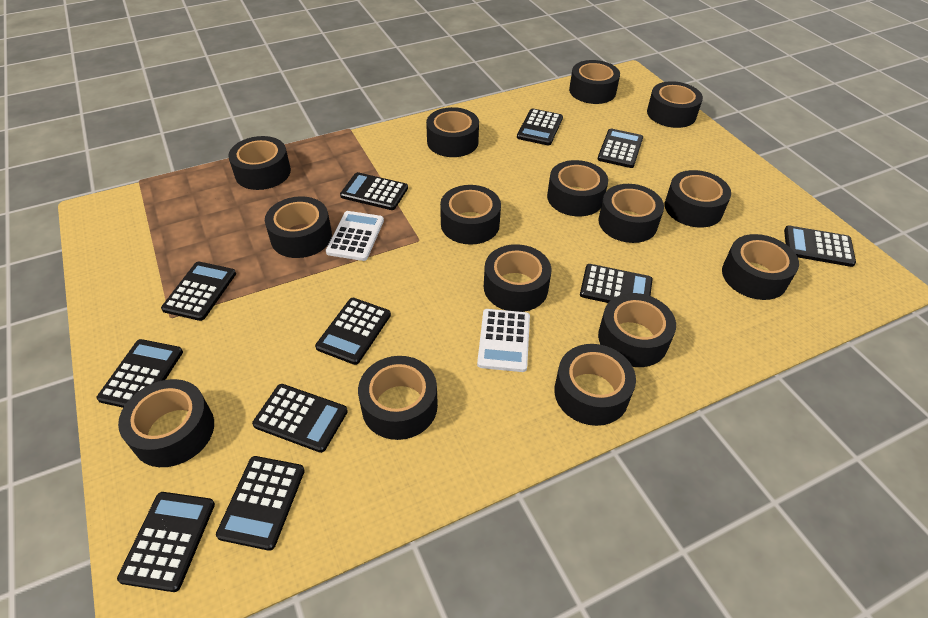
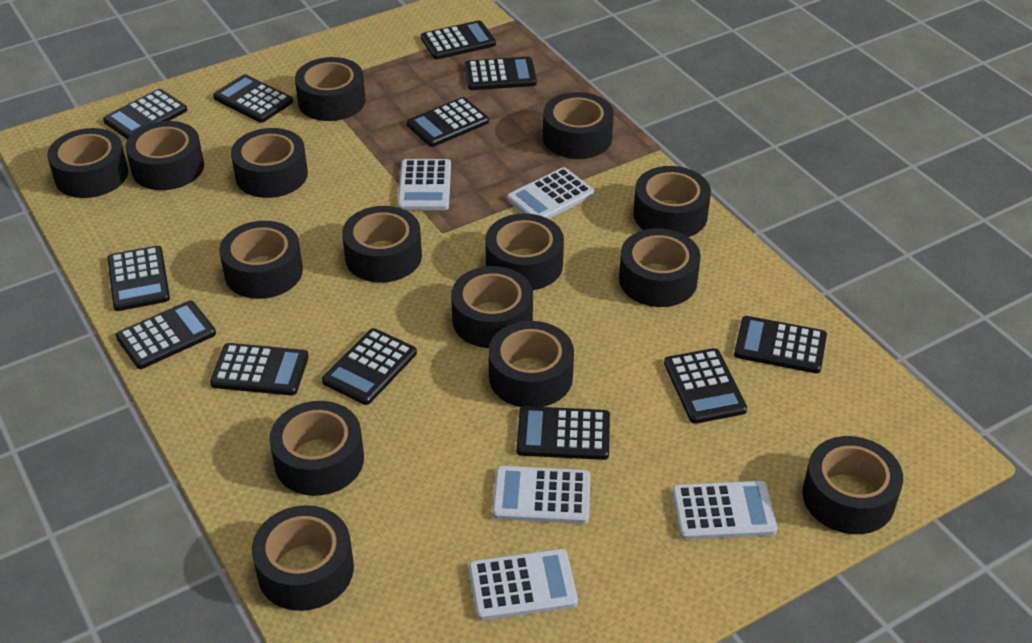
black calculator: 11 -> 12
white calculator: 2 -> 5

